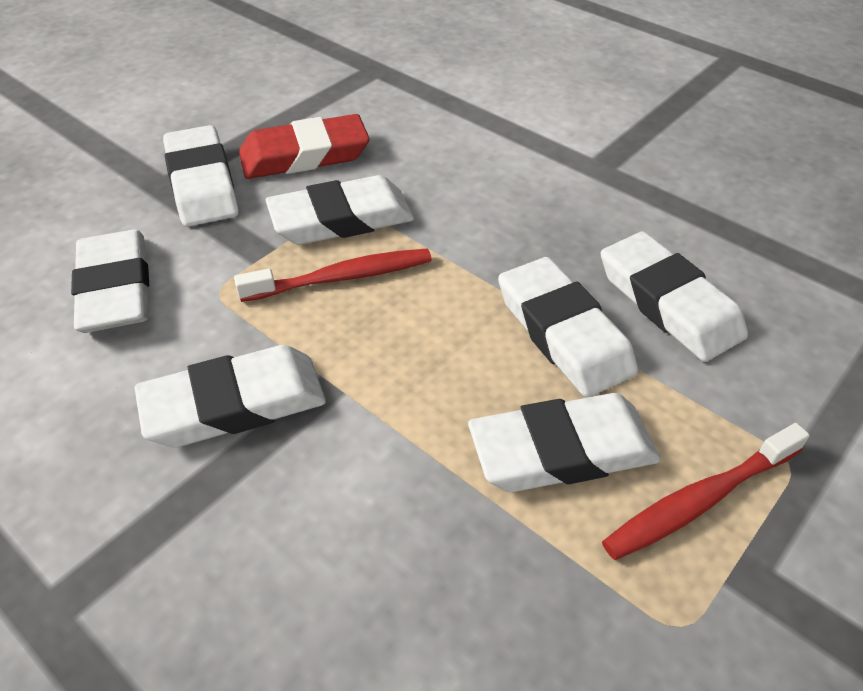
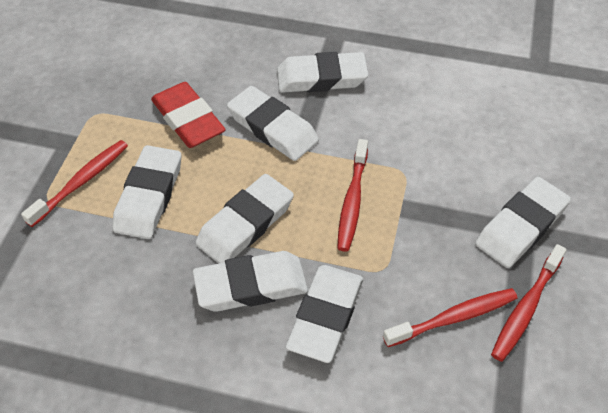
red toothbrush: 2 -> 4

